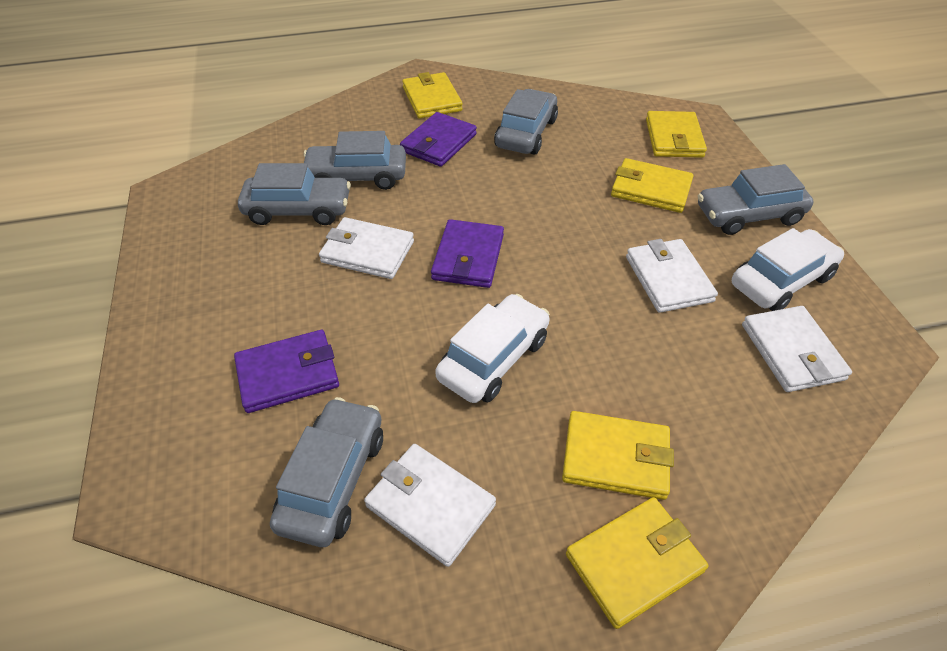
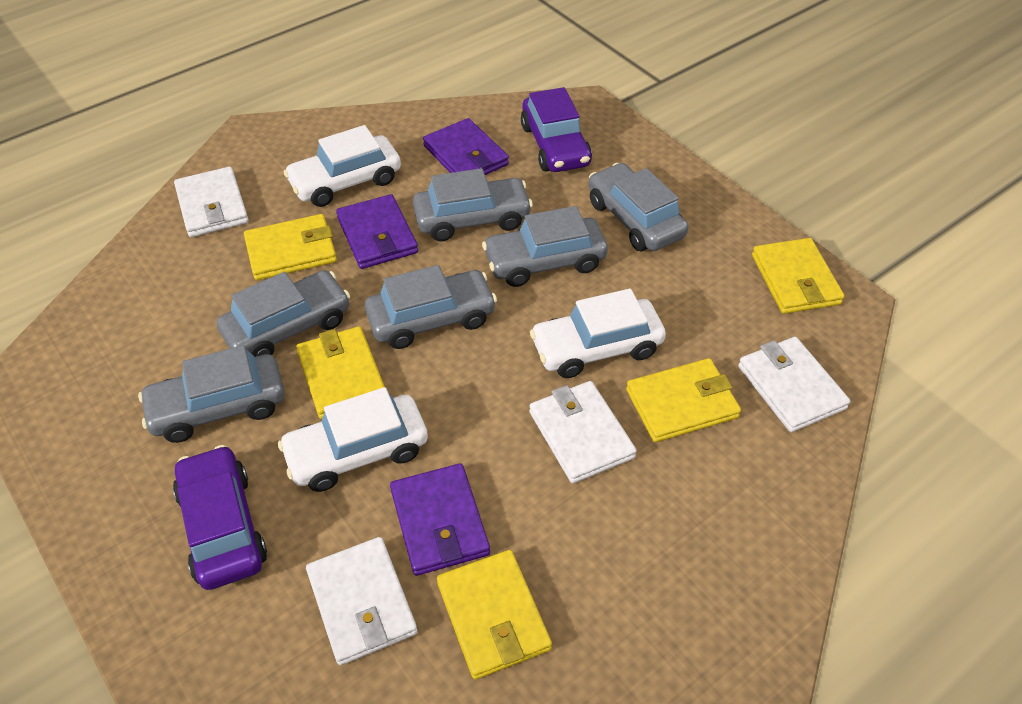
grey car: 5 -> 6
purple car: 0 -> 2
white car: 2 -> 3

